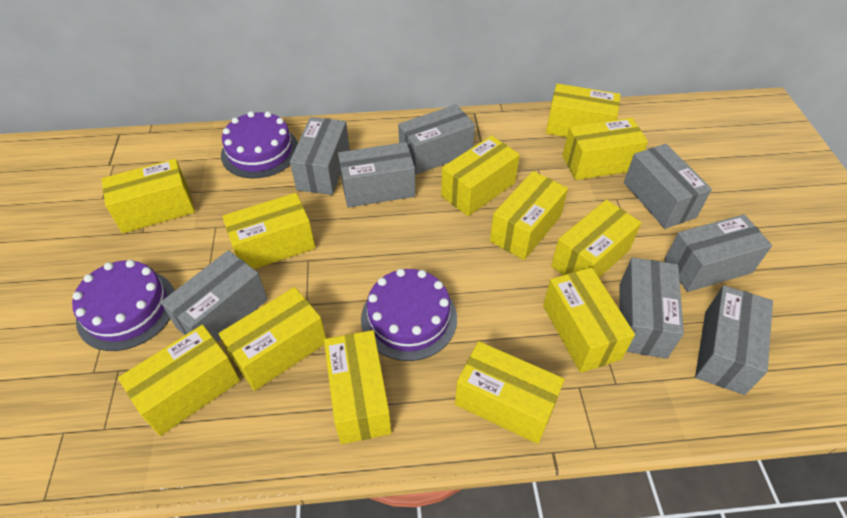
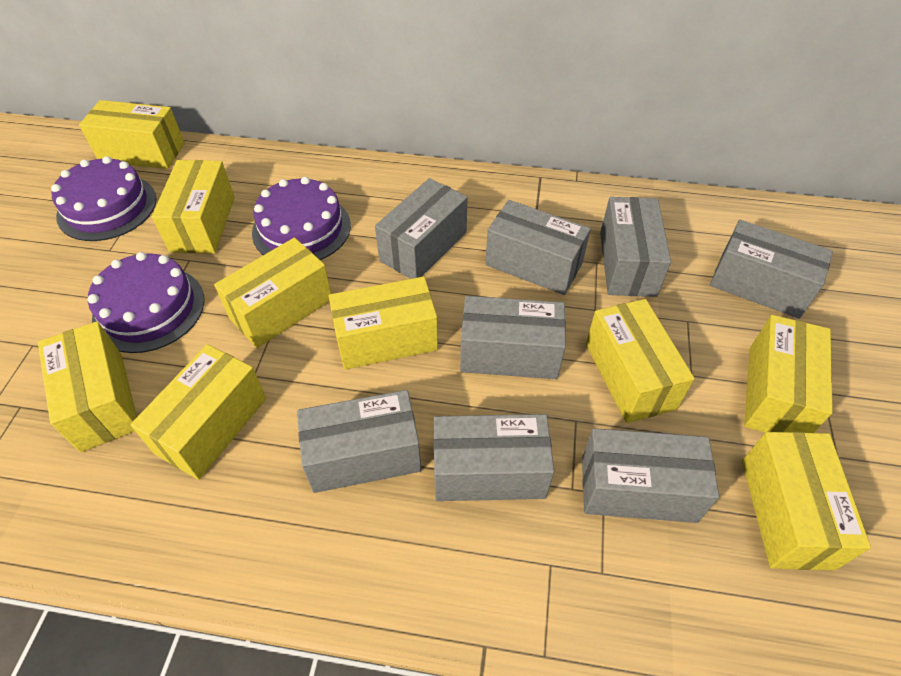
yellow box: 12 -> 9

